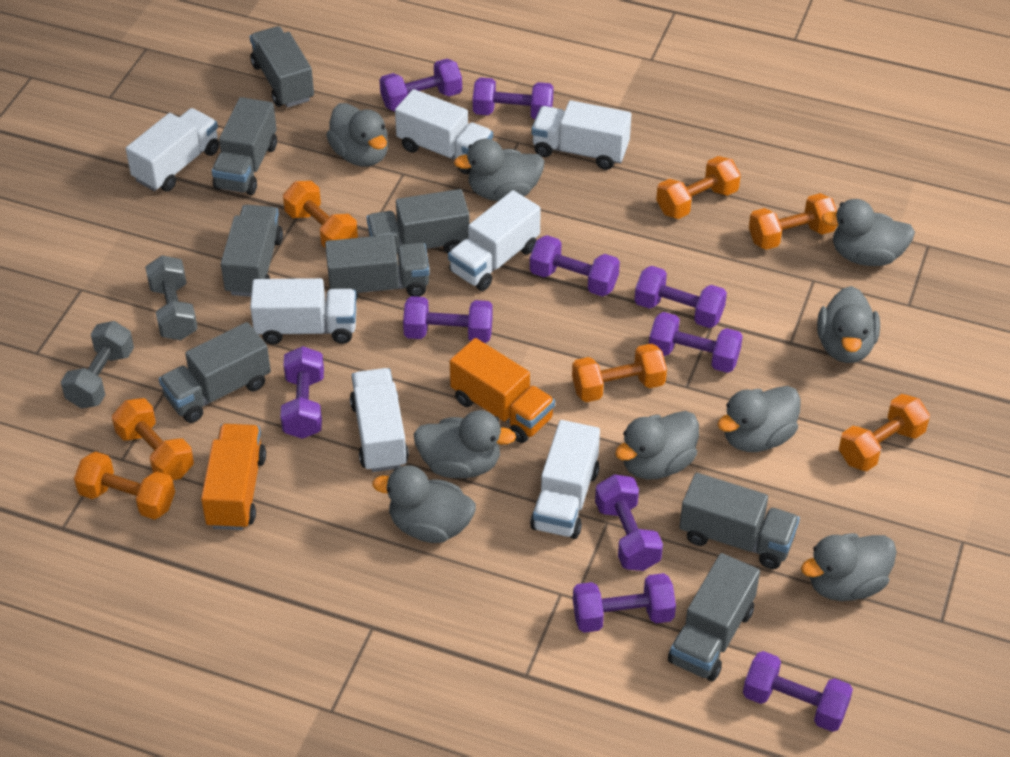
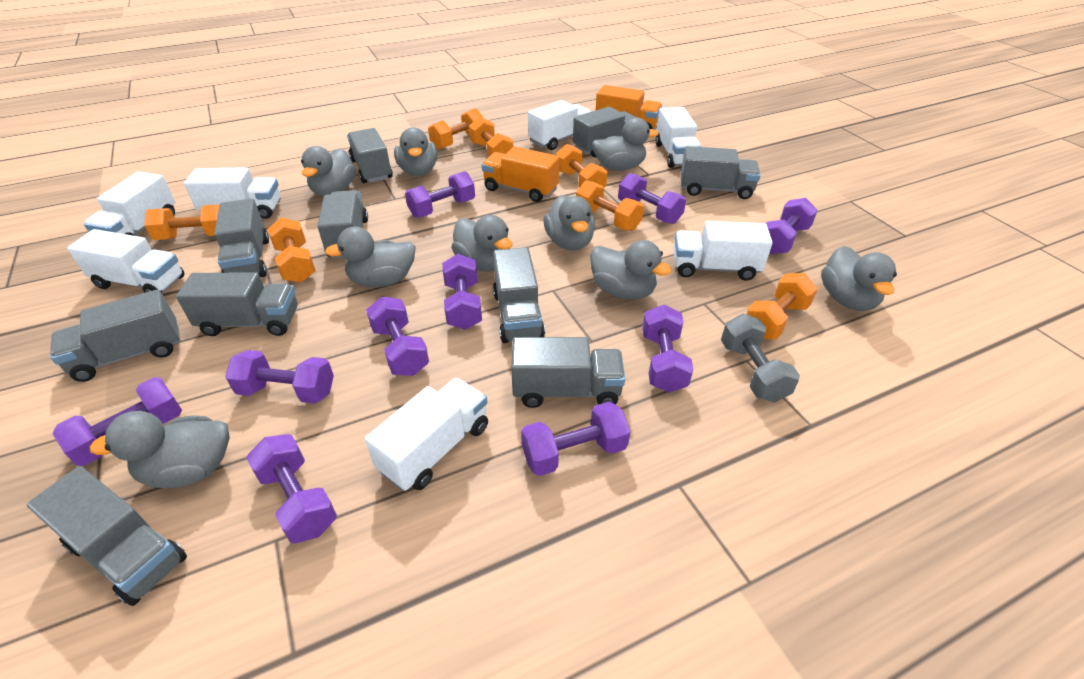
grey dumbbell: 2 -> 1
grey truck: 8 -> 10

